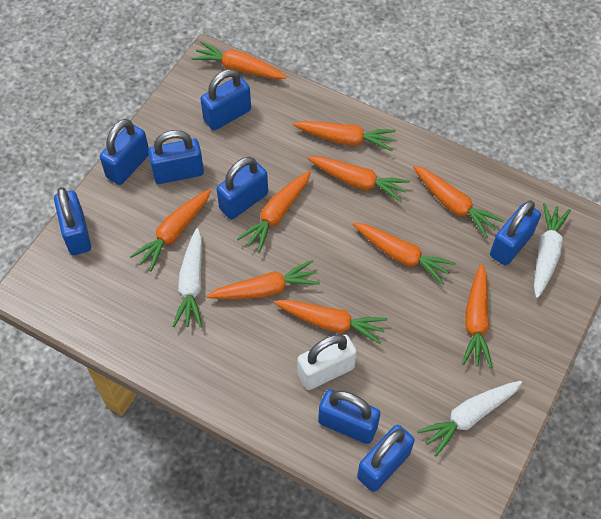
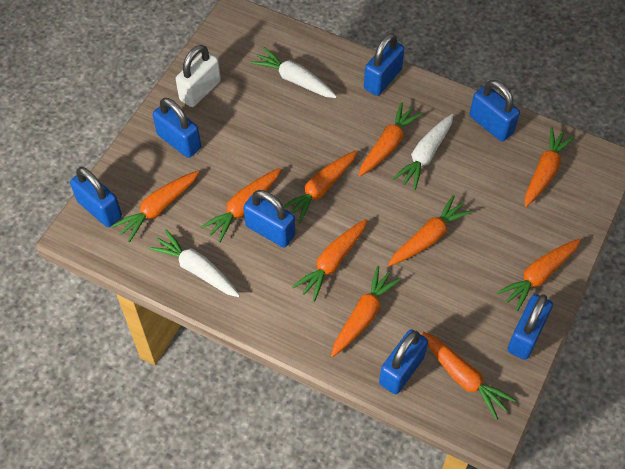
blue padlock: 8 -> 7

